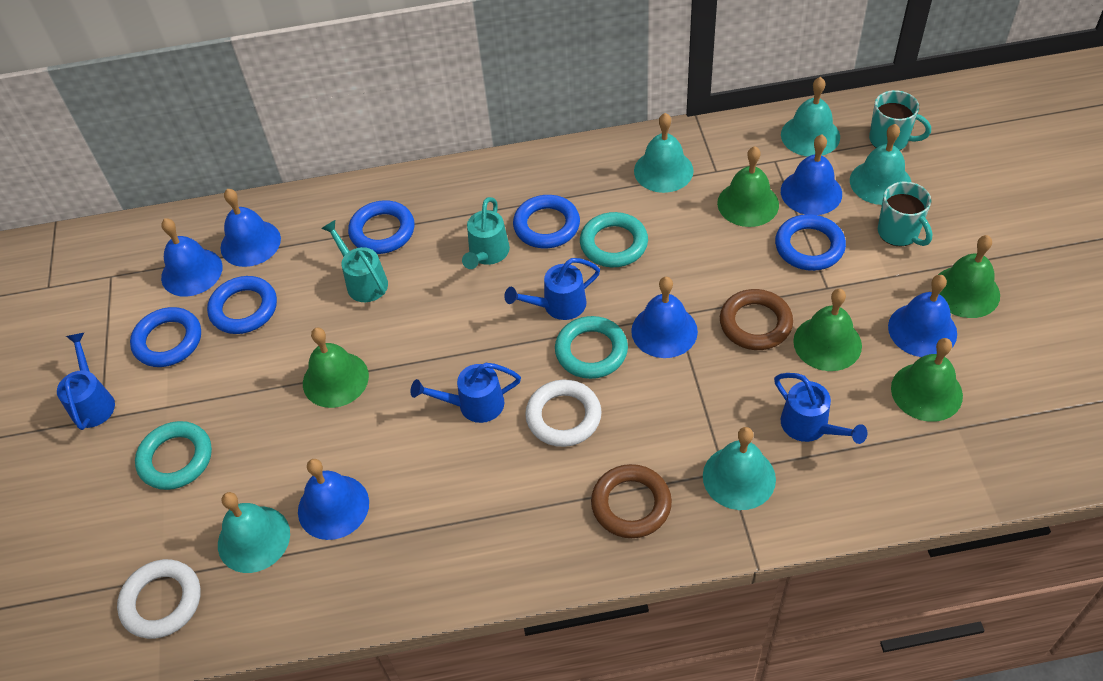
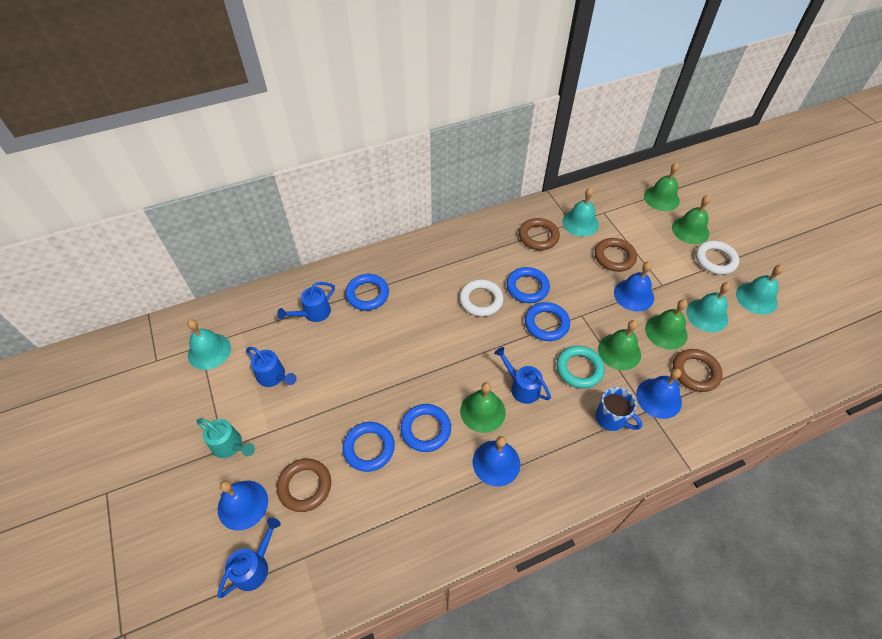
blue bell: 6 -> 4
blue mug: 0 -> 1
brown ring: 2 -> 4
turquoise bell: 5 -> 4
turquoise mug: 2 -> 0
turquoise ring: 3 -> 1
turquoise watering can: 2 -> 1

